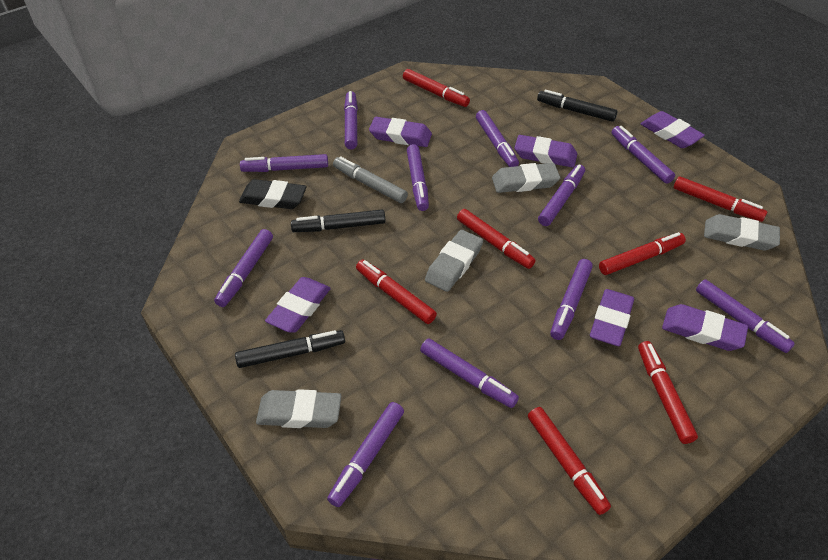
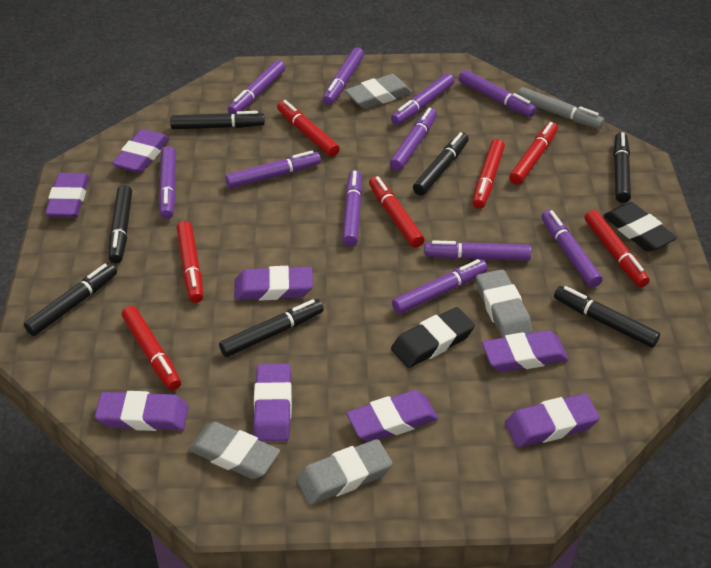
black eraser: 1 -> 2
black marker: 3 -> 7
purple eraser: 6 -> 8

